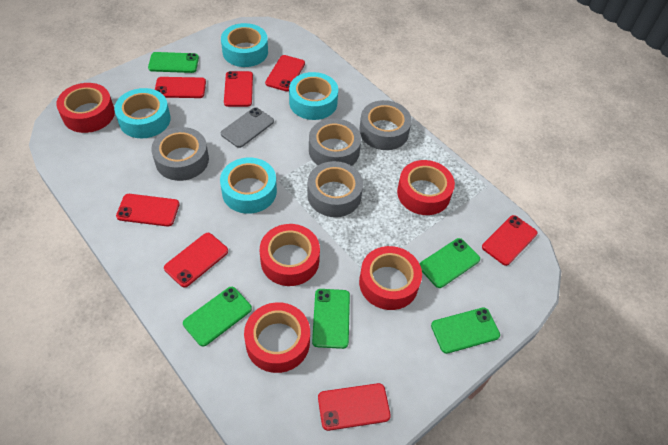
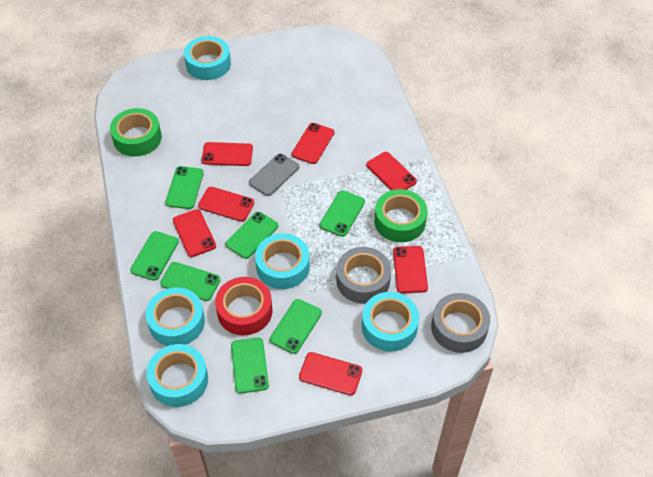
green phone: 5 -> 7
green tape: 0 -> 2
grey tape: 4 -> 2
red tape: 5 -> 1
turquoise tape: 4 -> 5

